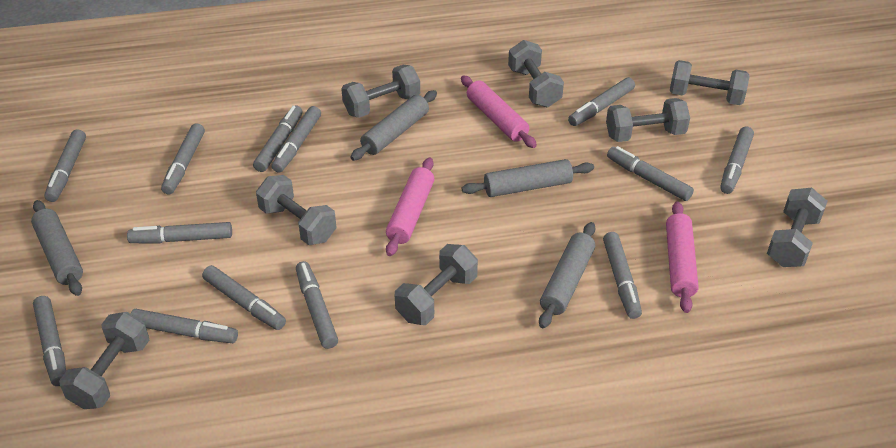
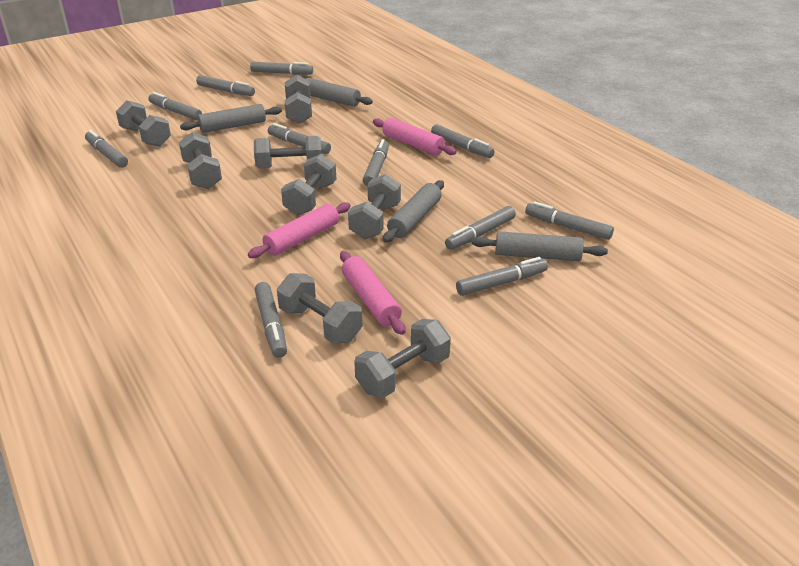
grey marker: 13 -> 11

